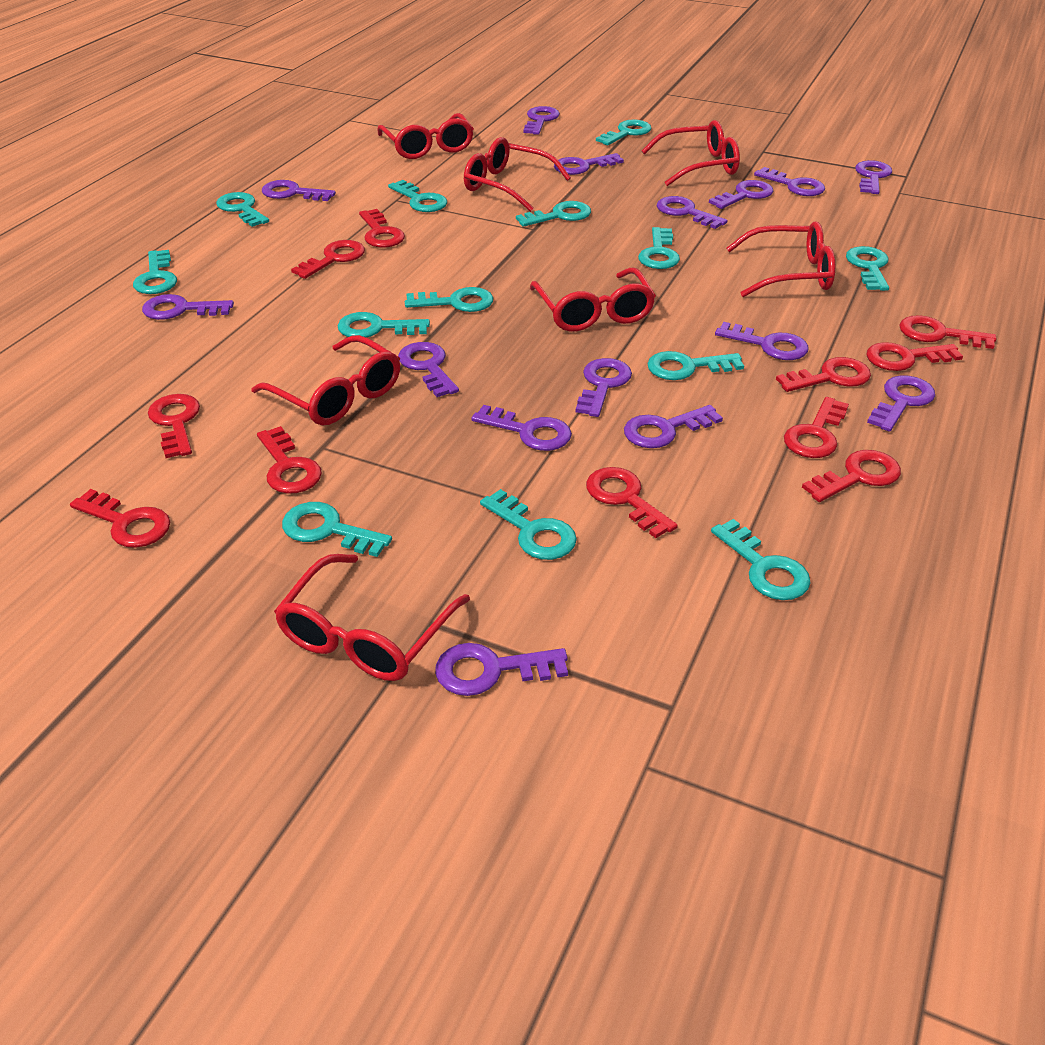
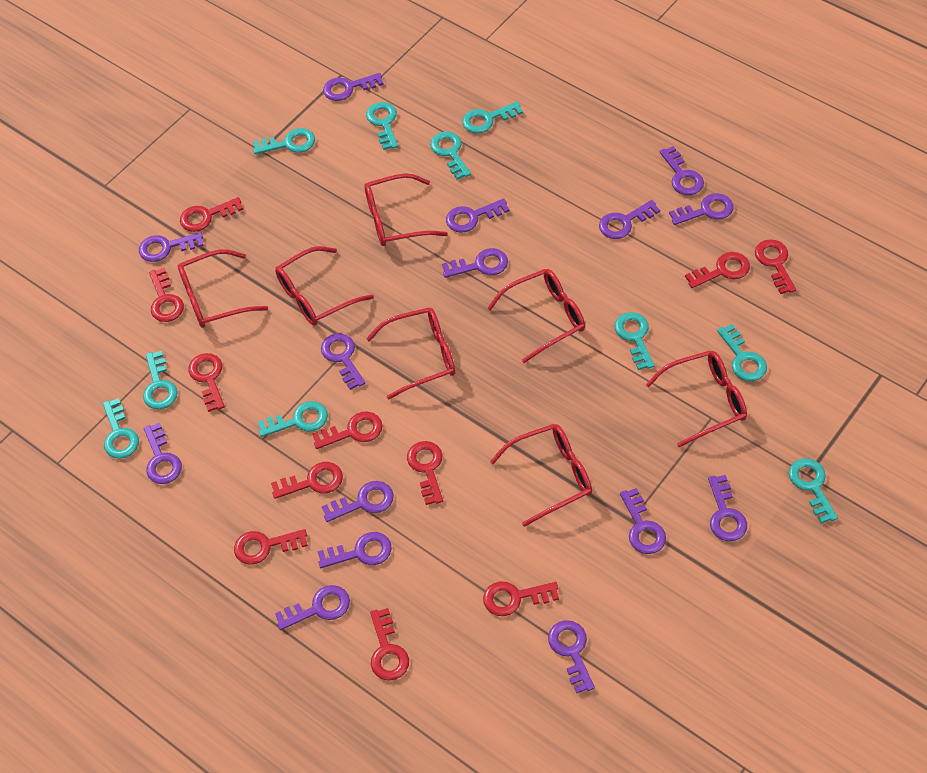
turquoise key: 13 -> 10

